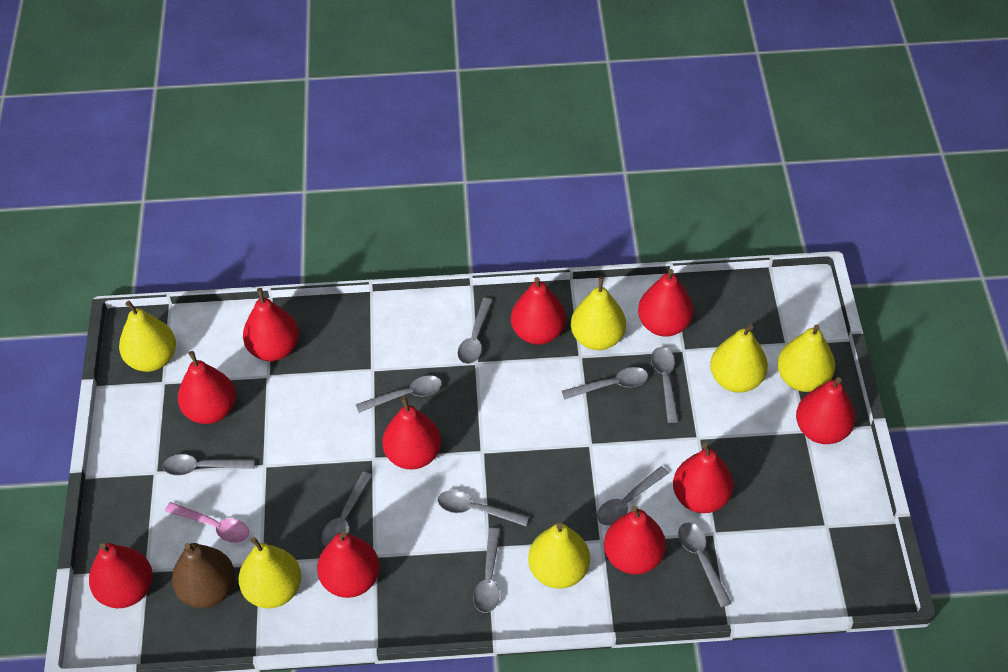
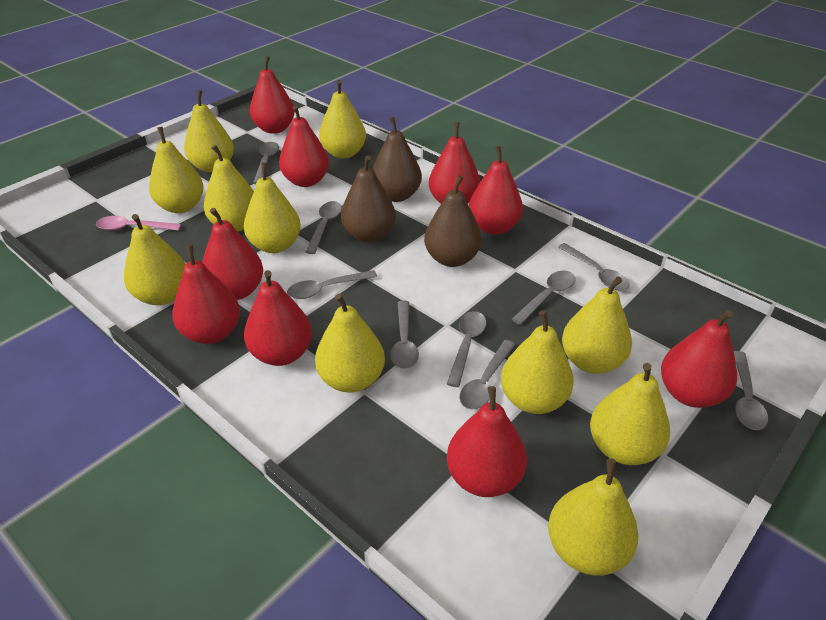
brown pear: 1 -> 3
grey spoon: 10 -> 9
red pear: 10 -> 9
yellow pear: 6 -> 11

